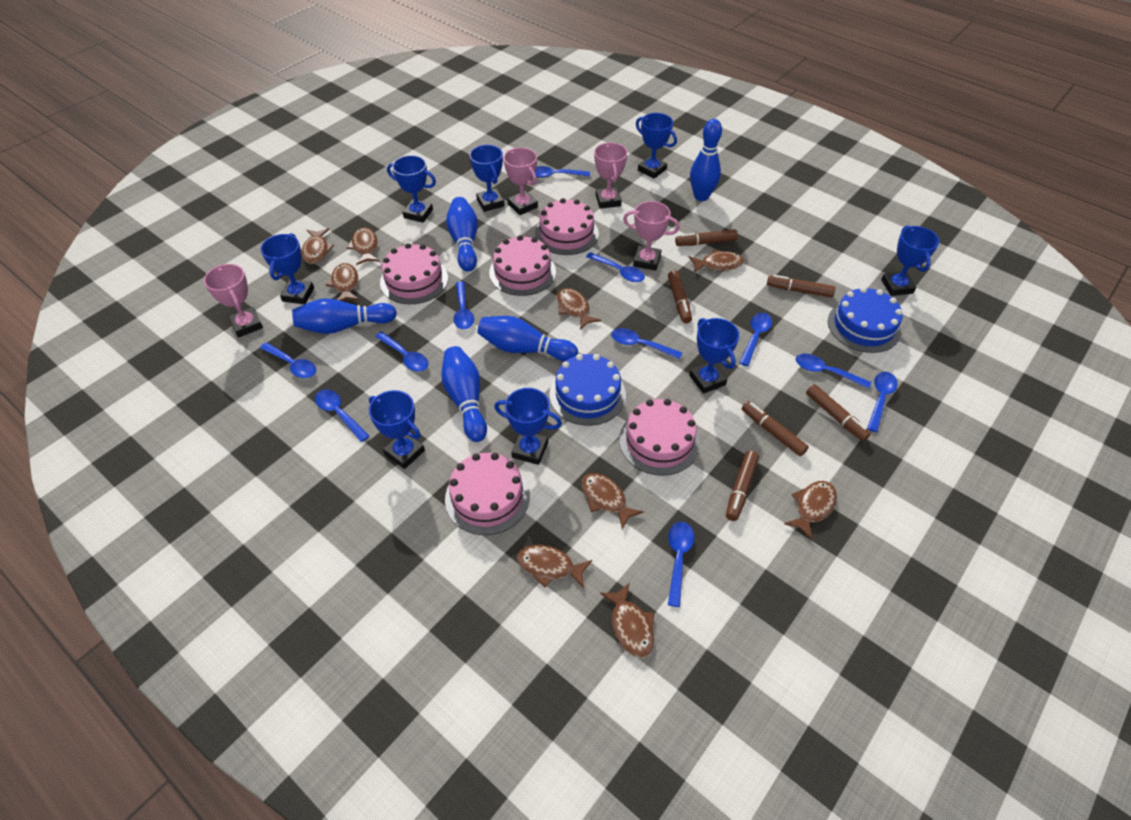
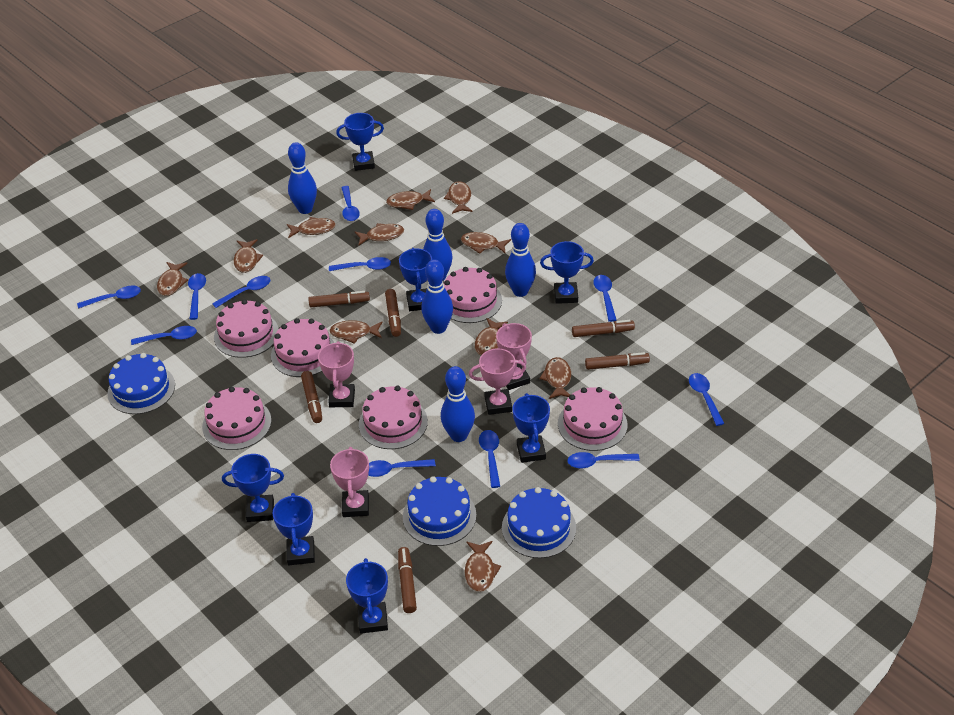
blue cake: 2 -> 3
blue trophy: 8 -> 7
brown fish: 9 -> 11
pink cake: 5 -> 6

